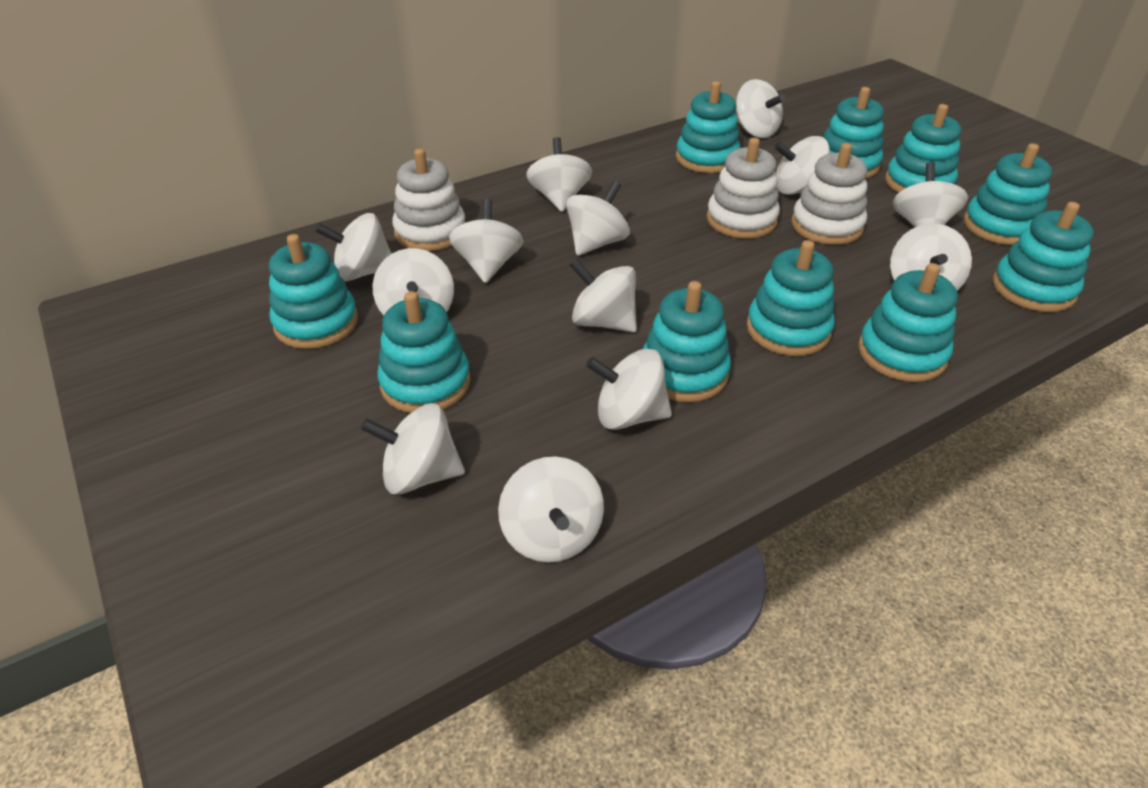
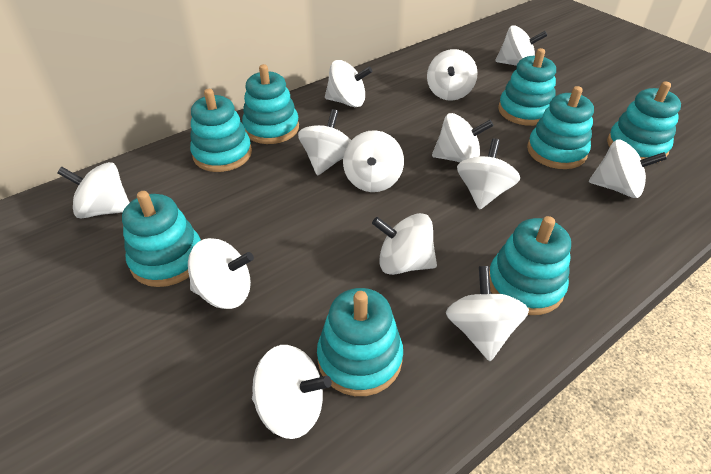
turquoise stacking toy: 10 -> 8
white stacking toy: 3 -> 0

